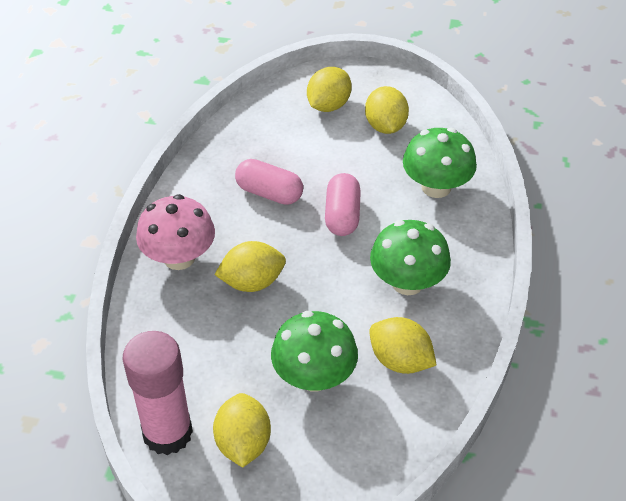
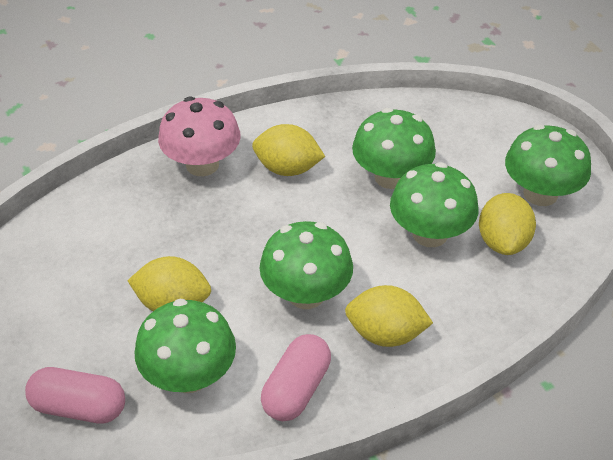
green mushroom: 3 -> 5
pink glue stick: 1 -> 0
yellow lemon: 5 -> 4

